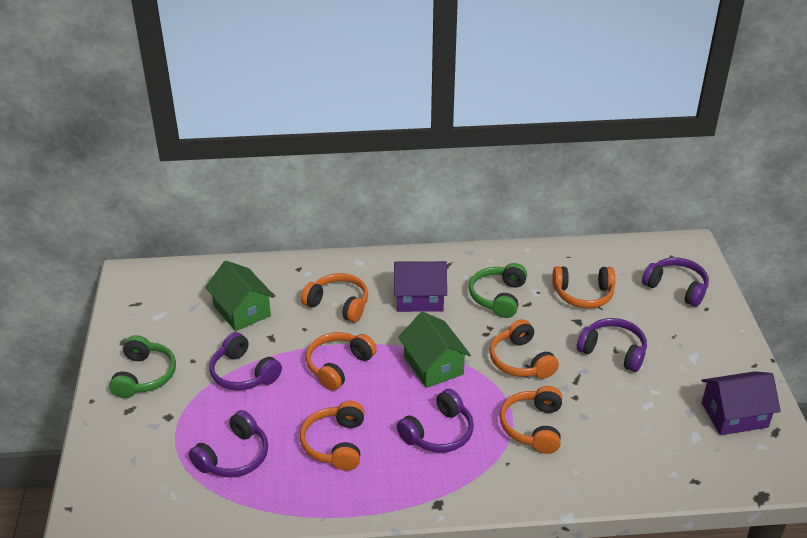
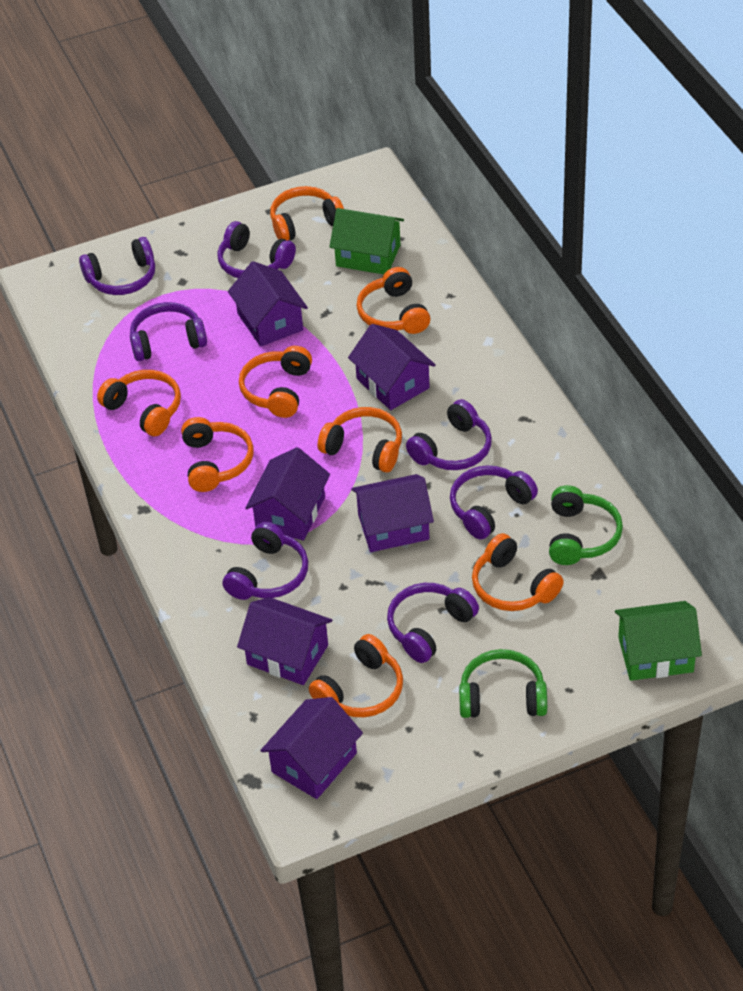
orange headphones: 6 -> 8
purple headphones: 5 -> 7
purple house: 2 -> 6

